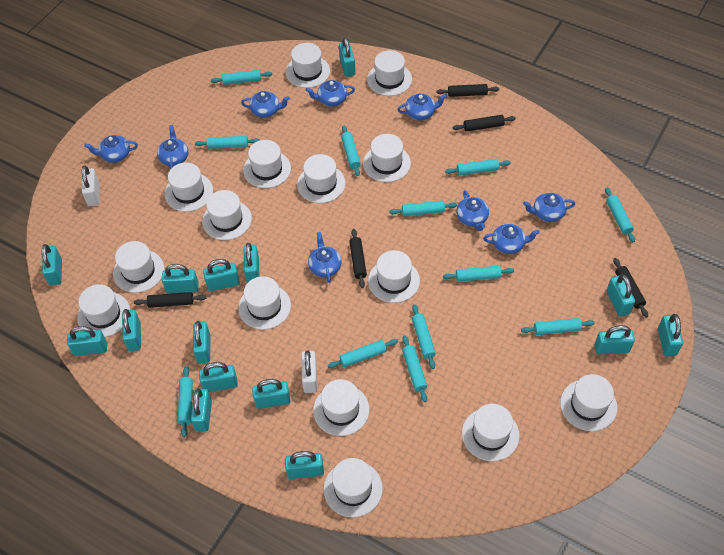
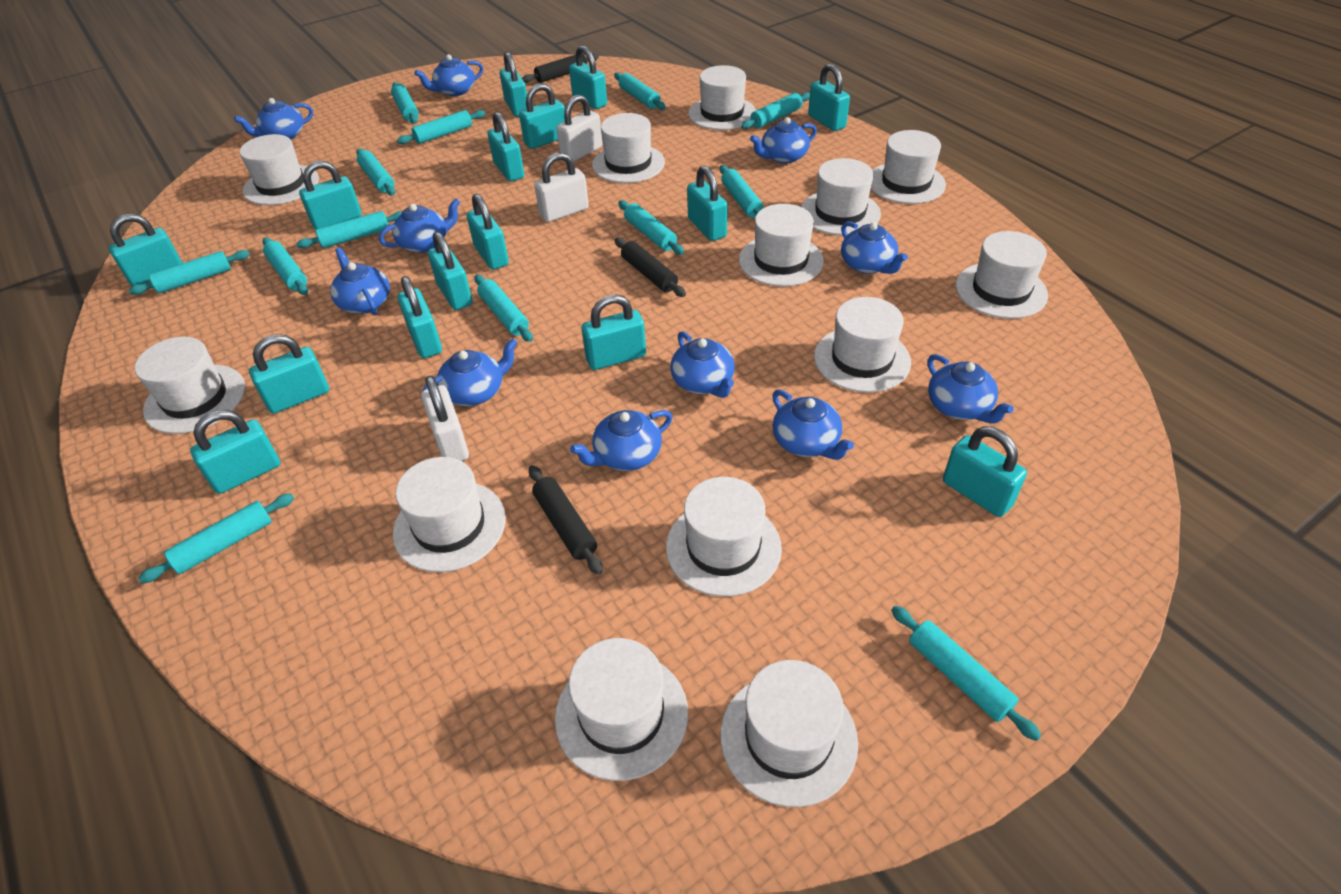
black rolling pin: 5 -> 3
blue teapot: 9 -> 11
turquoise rolling pin: 12 -> 13
white hat: 15 -> 13
white padlock: 2 -> 3

